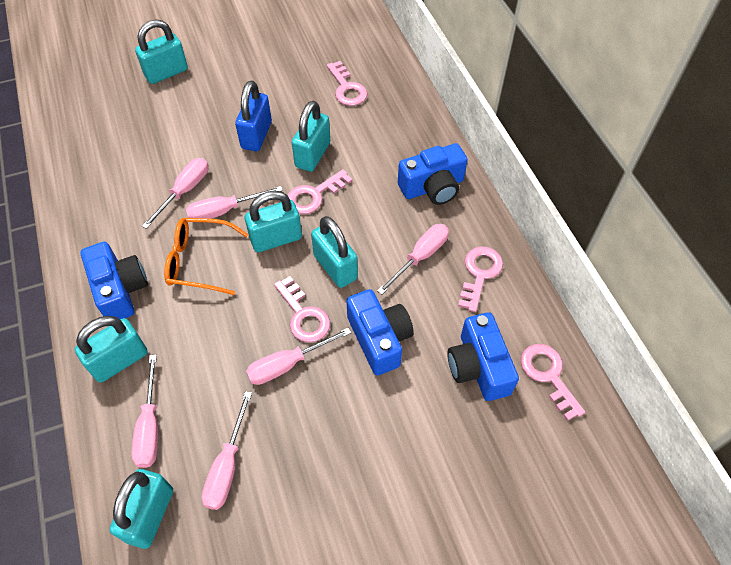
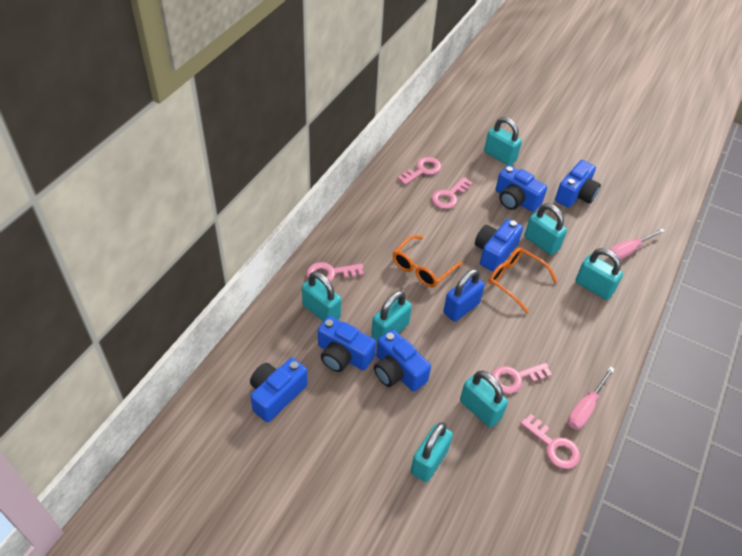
blue camera: 4 -> 6
orange glasses: 1 -> 2
pink screwdriver: 6 -> 2
turquoise padlock: 6 -> 7

